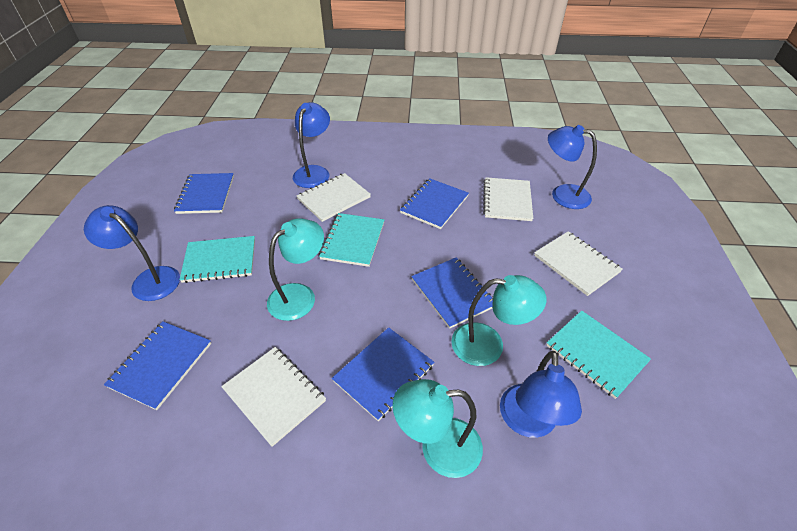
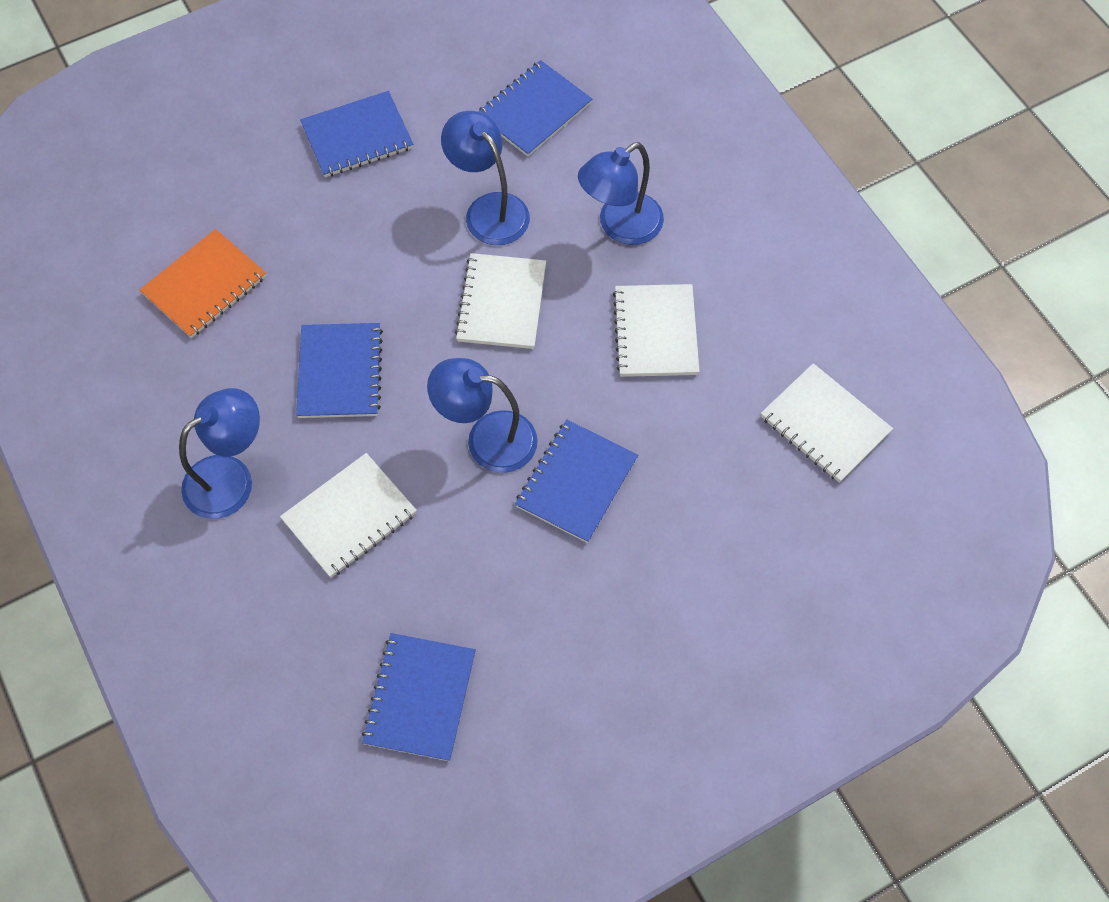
orange notebook: 0 -> 1
turquoise lamp: 3 -> 0
turquoise notebook: 3 -> 0

